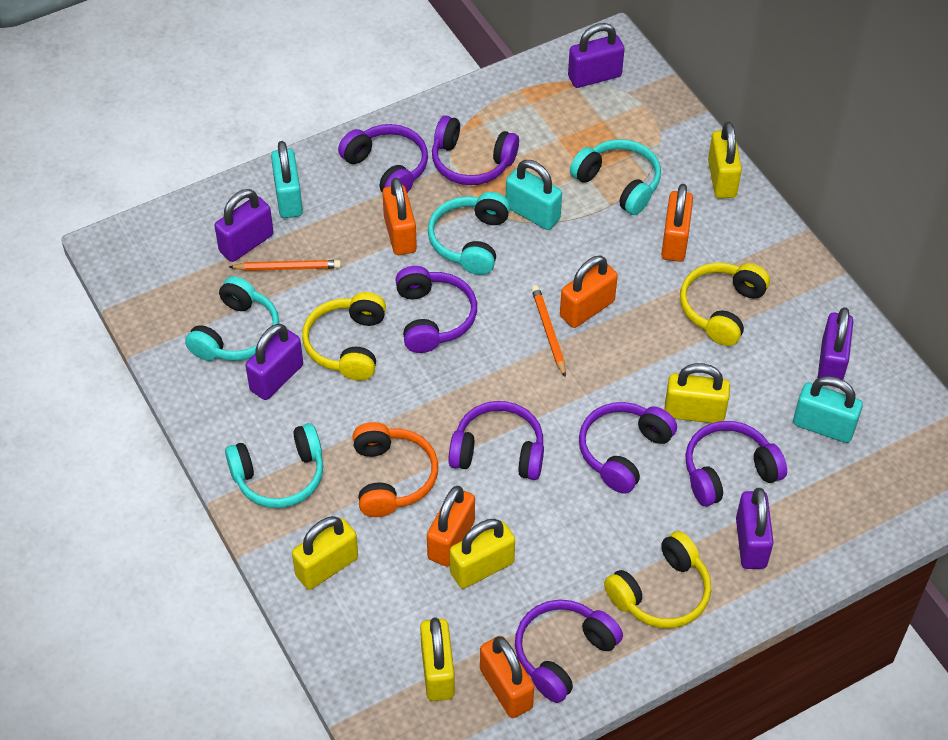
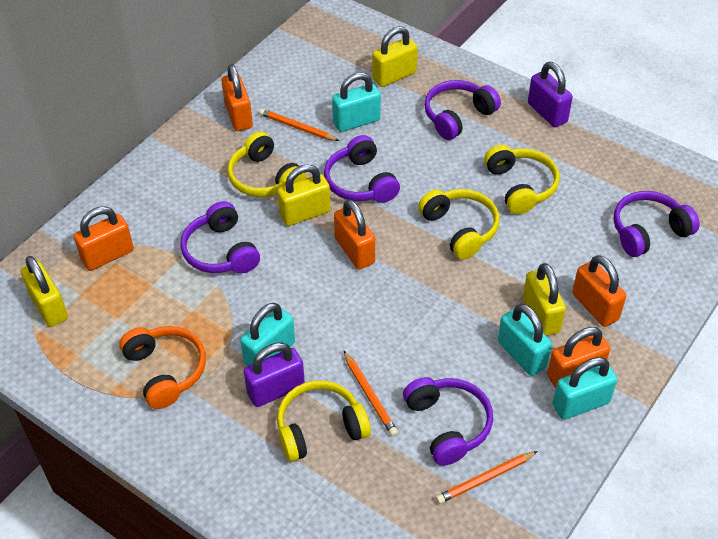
orange pencil: 2 -> 3
purple headphones: 7 -> 5
purple padlock: 5 -> 2
turquoise headphones: 4 -> 0
turquoise padlock: 3 -> 4
yellow headphones: 3 -> 4
yellow padlock: 5 -> 4

